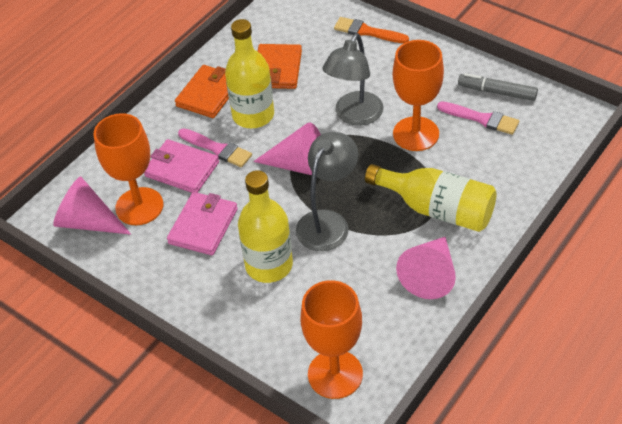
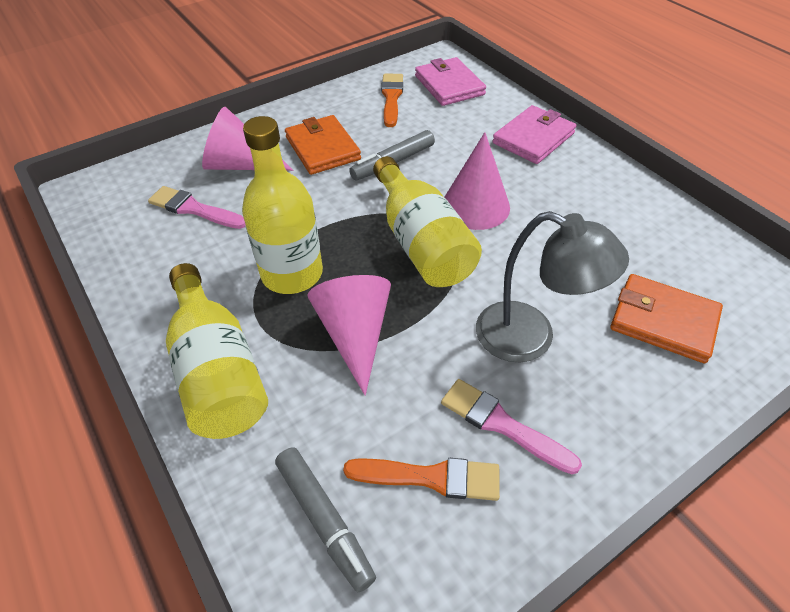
grey lamp: 2 -> 1
grey marker: 1 -> 2
orange brush: 1 -> 2
orange goblet: 3 -> 0

